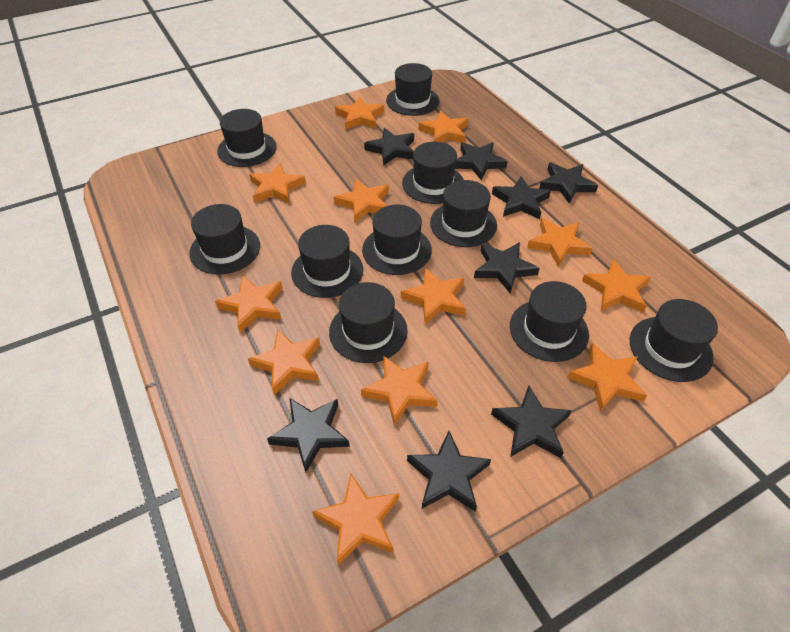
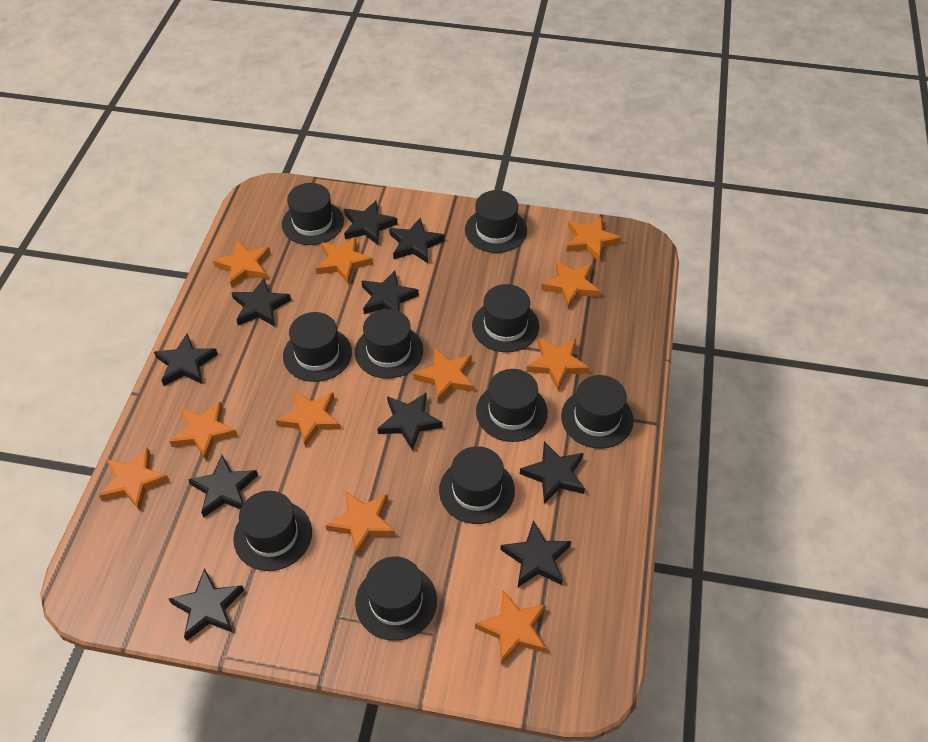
black star: 8 -> 10
orange star: 12 -> 11

